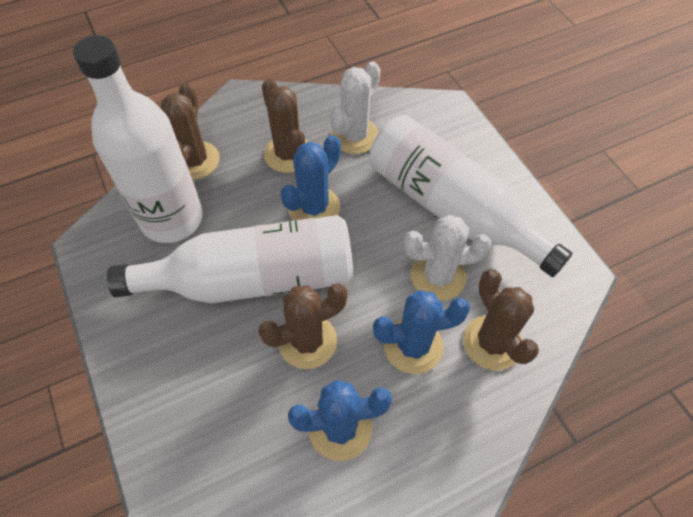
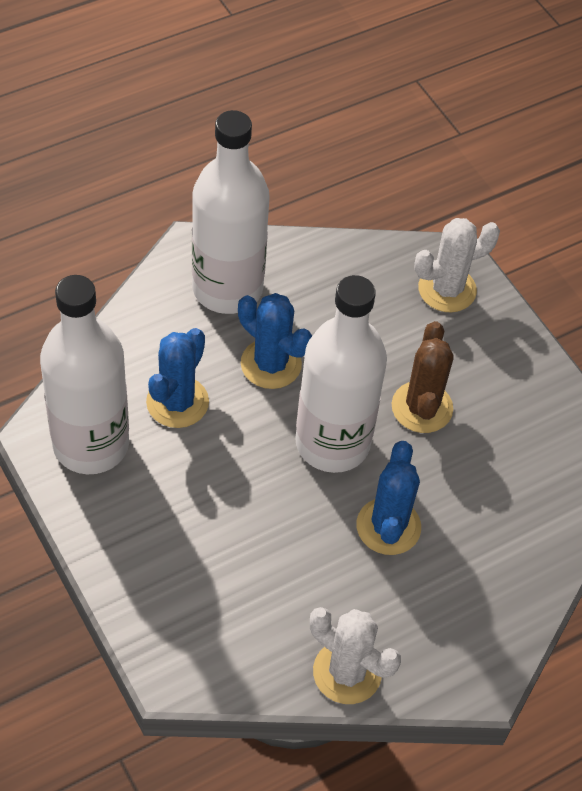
brown cactus: 4 -> 1

